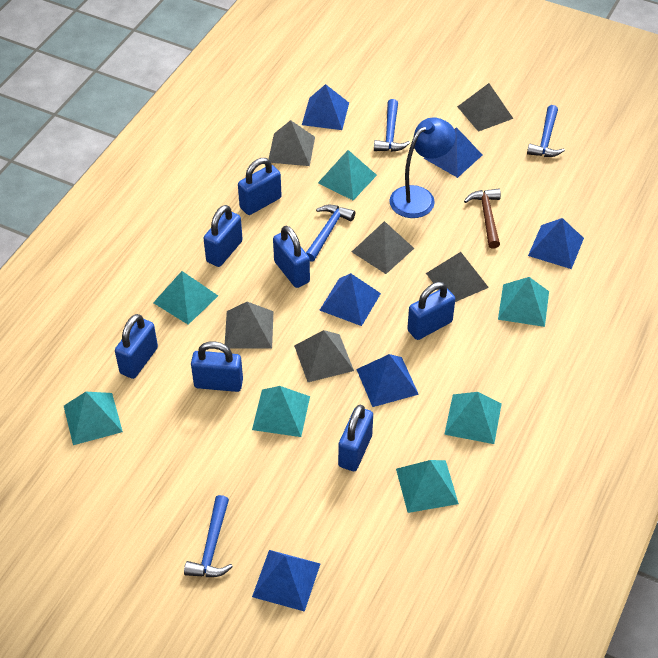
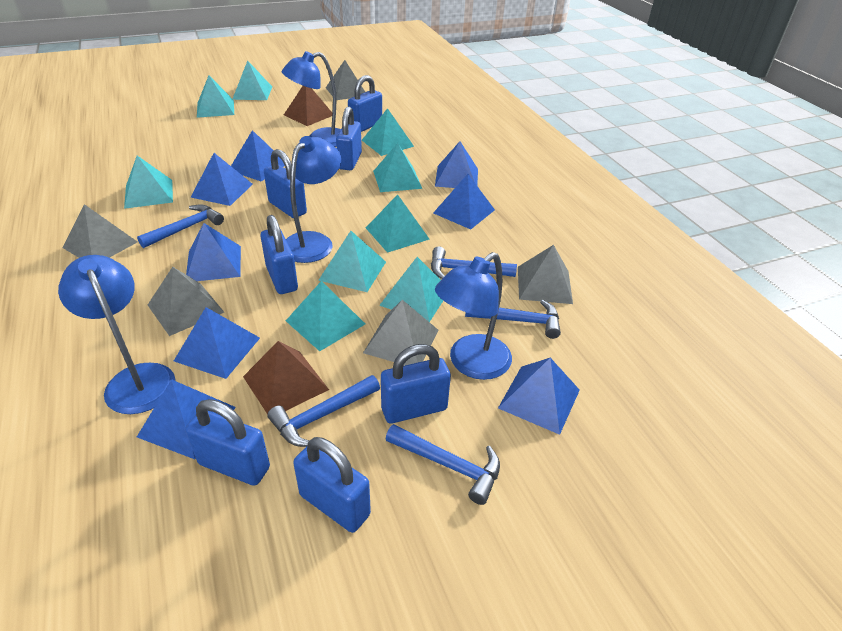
blue hammer: 4 -> 5
blue lamp: 1 -> 4
blue pyramid: 6 -> 8
brown hammer: 1 -> 0
brown pyramid: 0 -> 2
grey pyramid: 6 -> 5
turquoise pyramid: 7 -> 9

